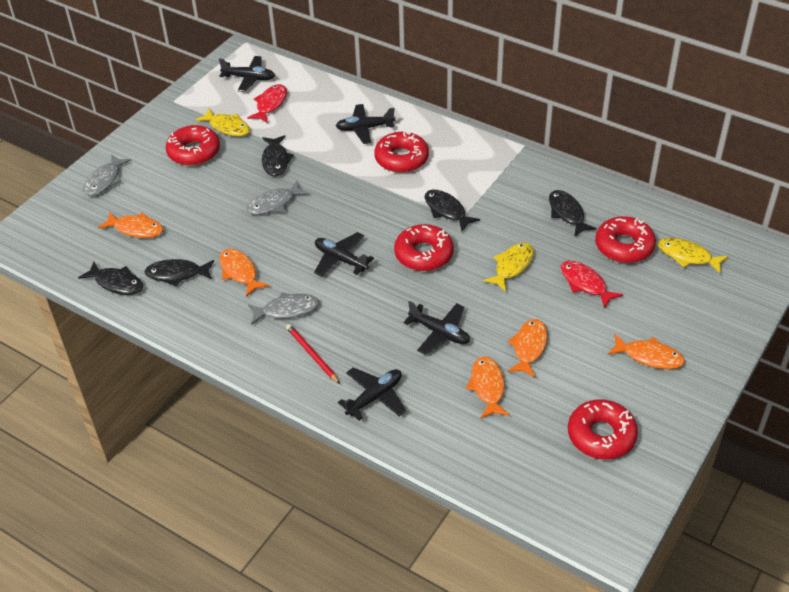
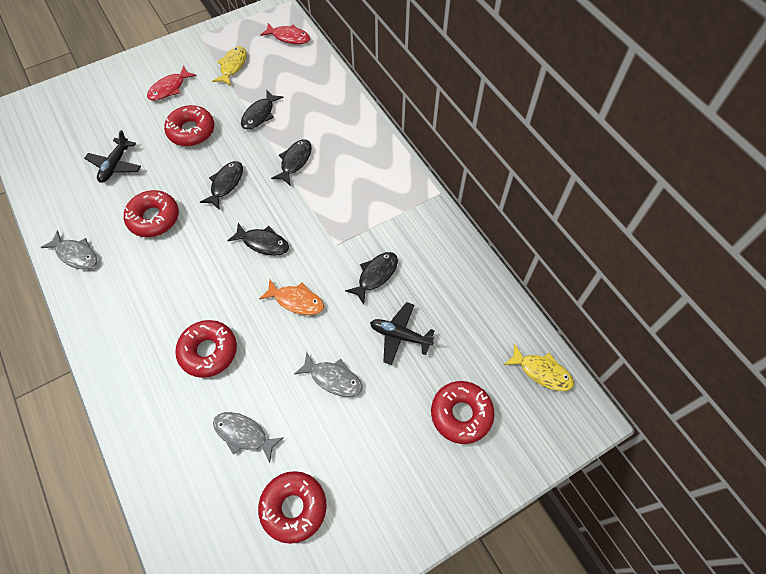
black plane: 5 -> 2
orange fish: 5 -> 1
red pencil: 1 -> 0
yellow fish: 3 -> 2

